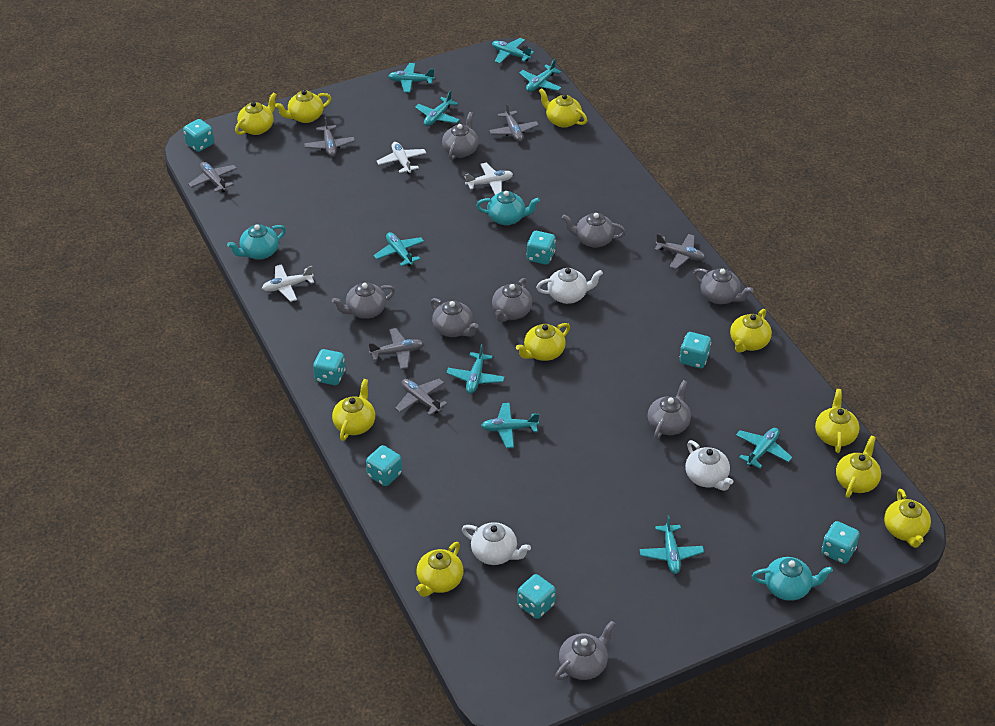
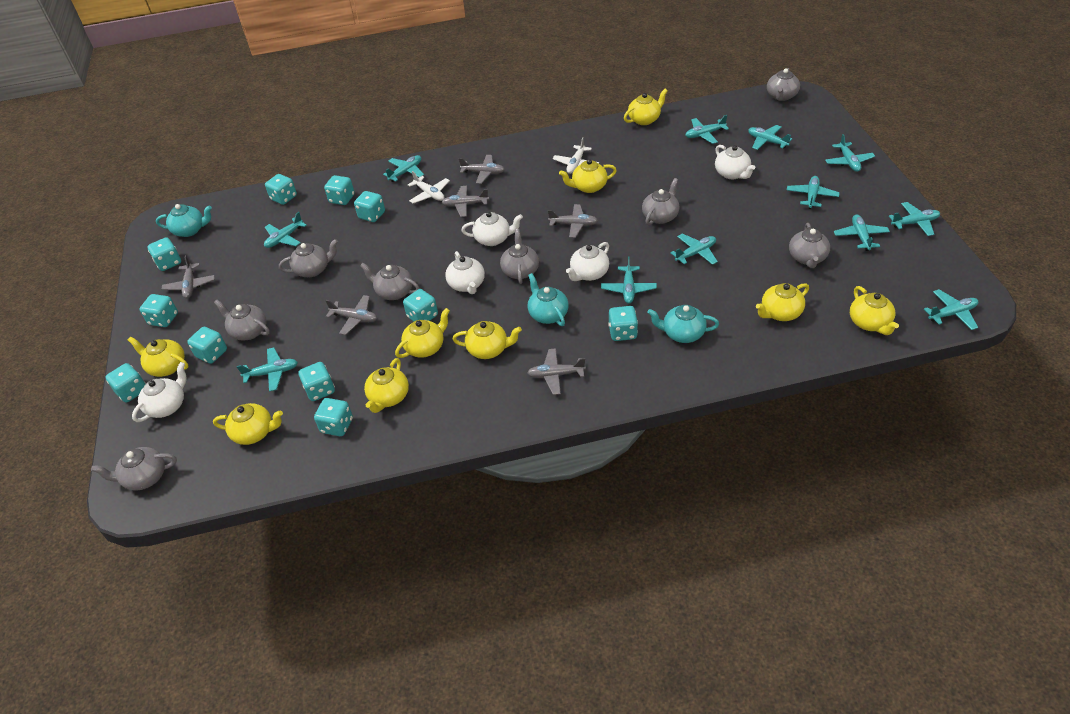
turquoise dice: 7 -> 11
turquoise plane: 9 -> 12
white plane: 3 -> 2
white teapot: 3 -> 5
yellow teapot: 10 -> 9

